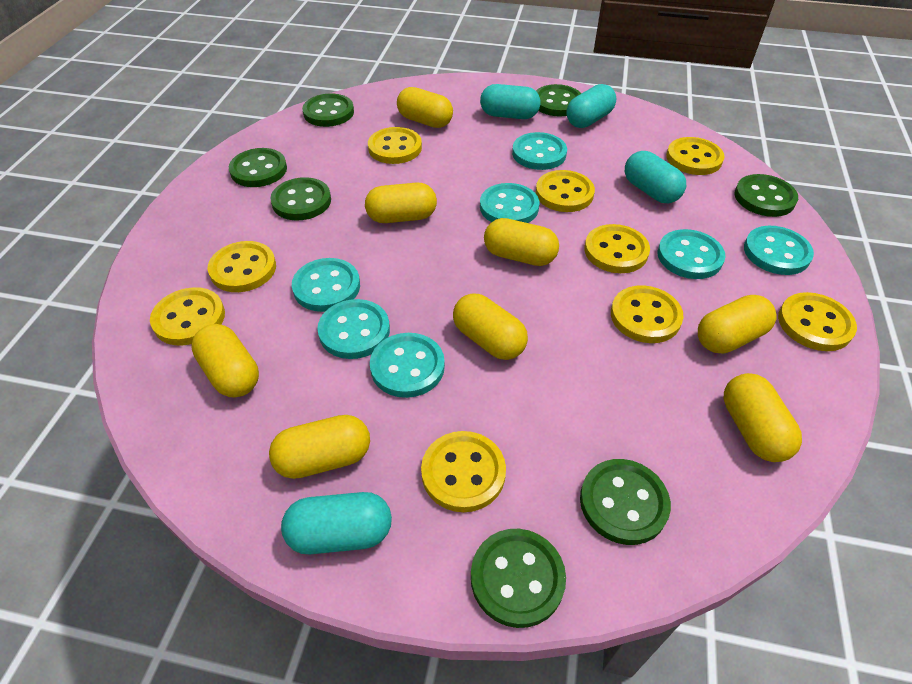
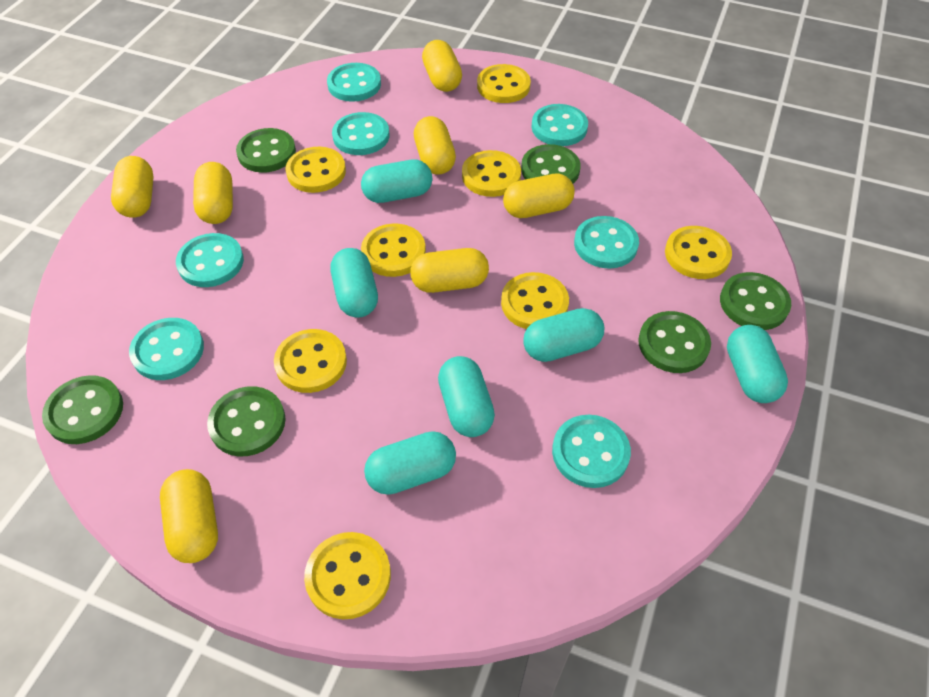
green button: 7 -> 6
turquoise capsule: 4 -> 6
yellow button: 9 -> 8
yellow capsule: 8 -> 7

